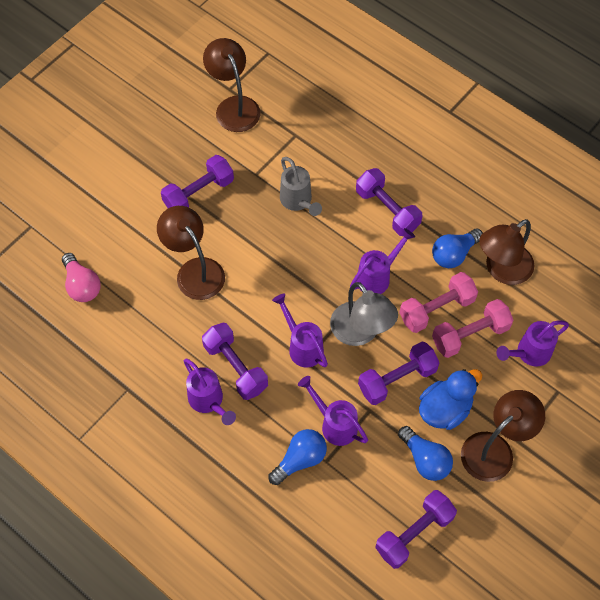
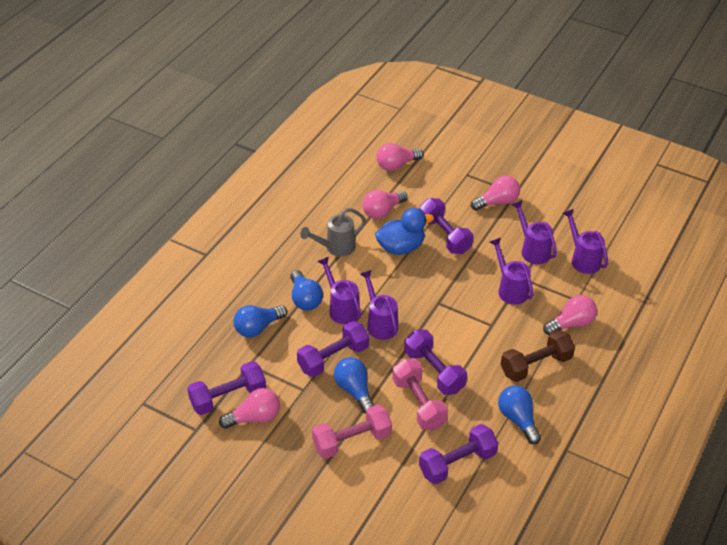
blue light bulb: 3 -> 4
brown dumbbell: 0 -> 1
brown lamp: 4 -> 0
grey lamp: 1 -> 0
pink light bulb: 1 -> 5

